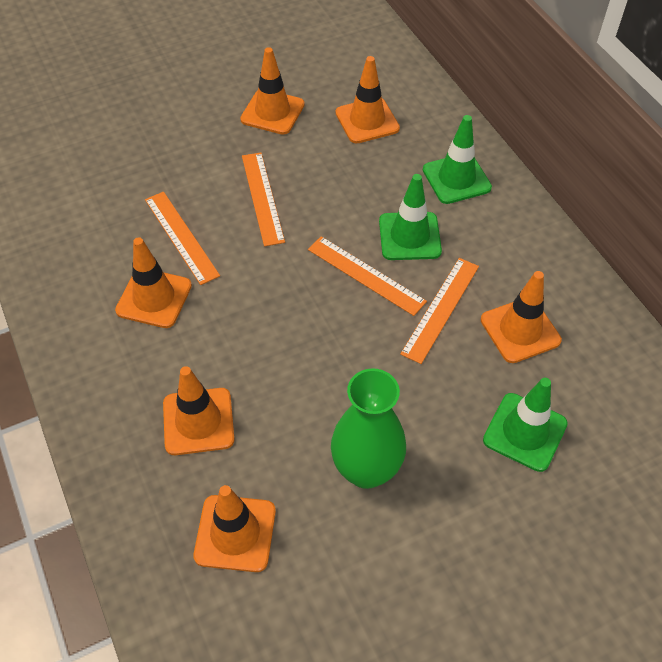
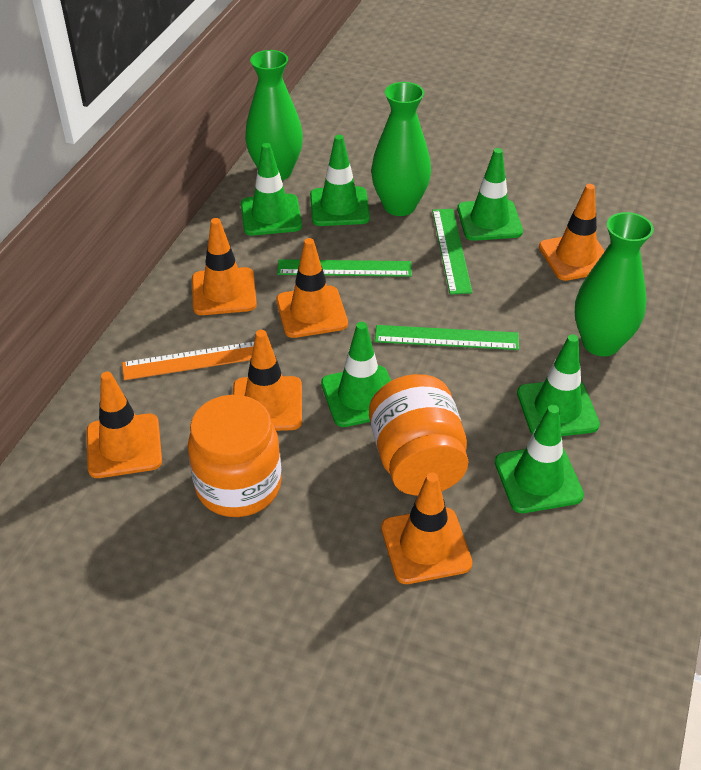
green ruler: 0 -> 3
green traffic cone: 3 -> 6
green vase: 1 -> 3
orange jar: 0 -> 2
orange ruler: 4 -> 1

